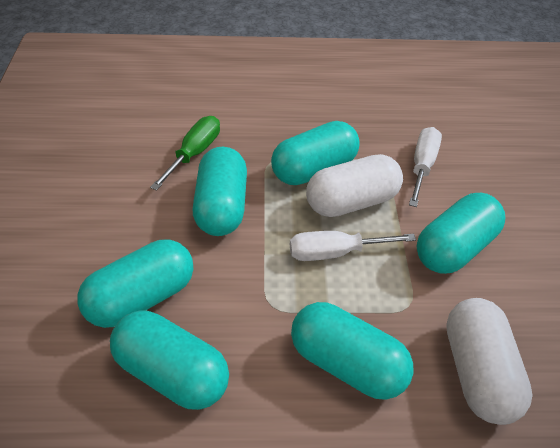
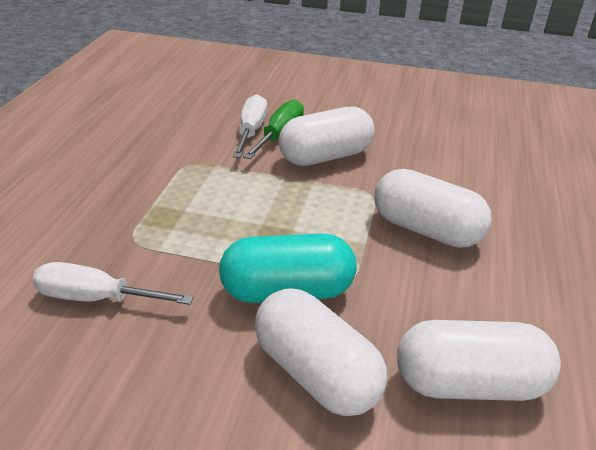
turquoise capsule: 6 -> 1
white capsule: 2 -> 4

